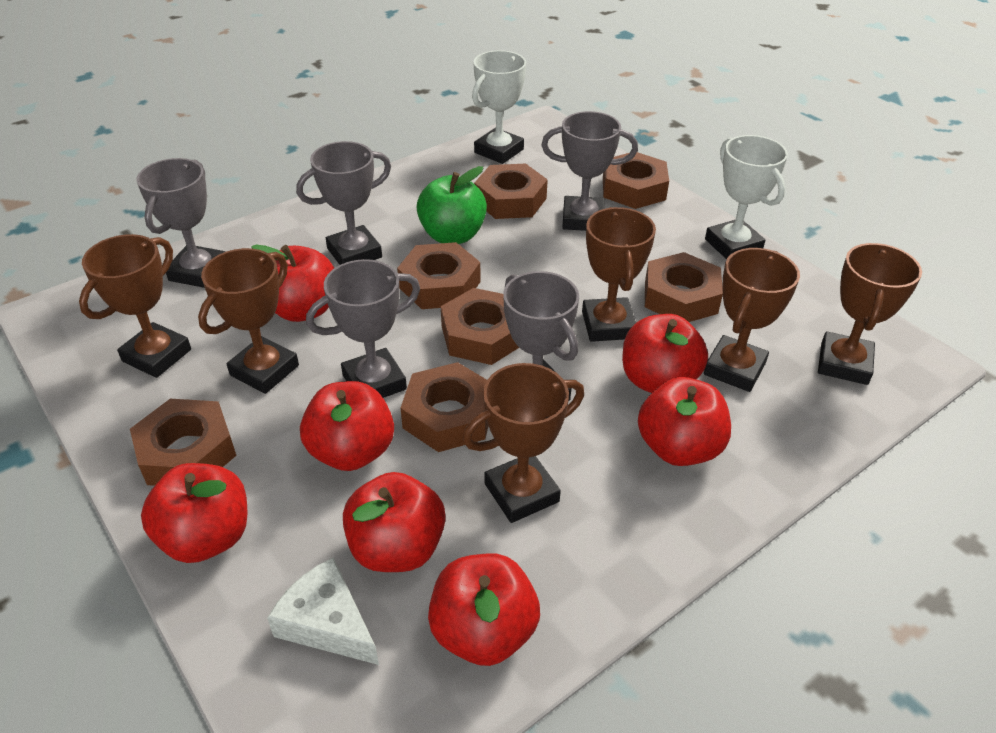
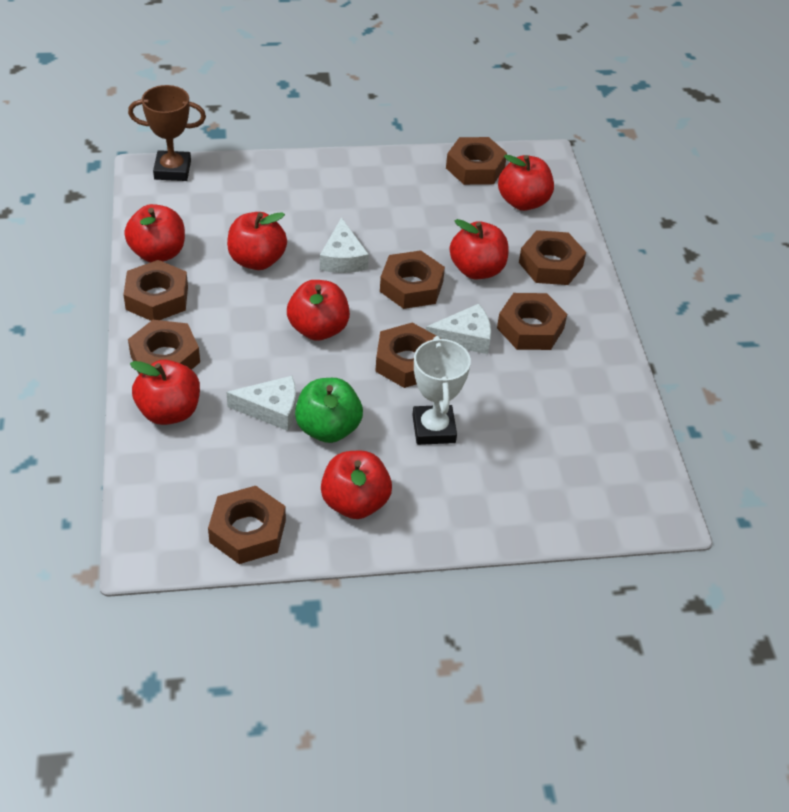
brown nut: 7 -> 8
brown trophy: 6 -> 1
grey trophy: 5 -> 0
white cheese: 1 -> 3
white trophy: 2 -> 1

